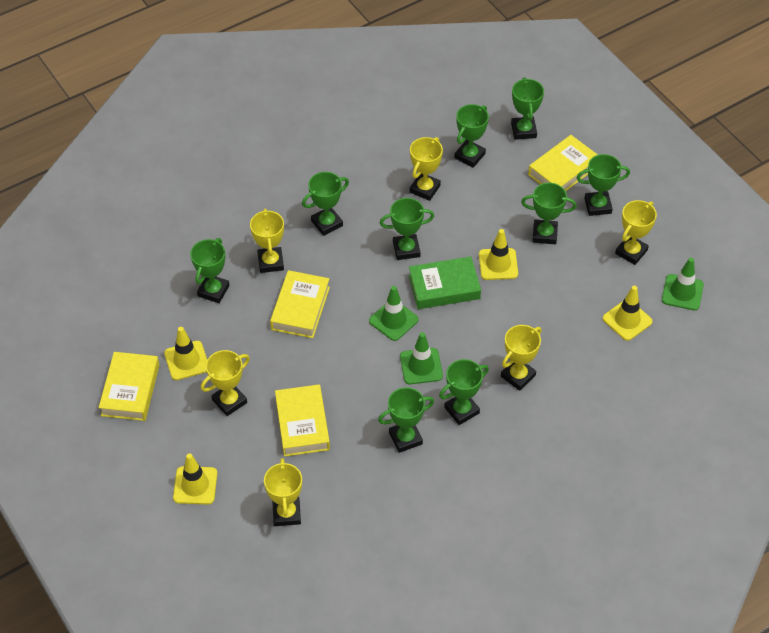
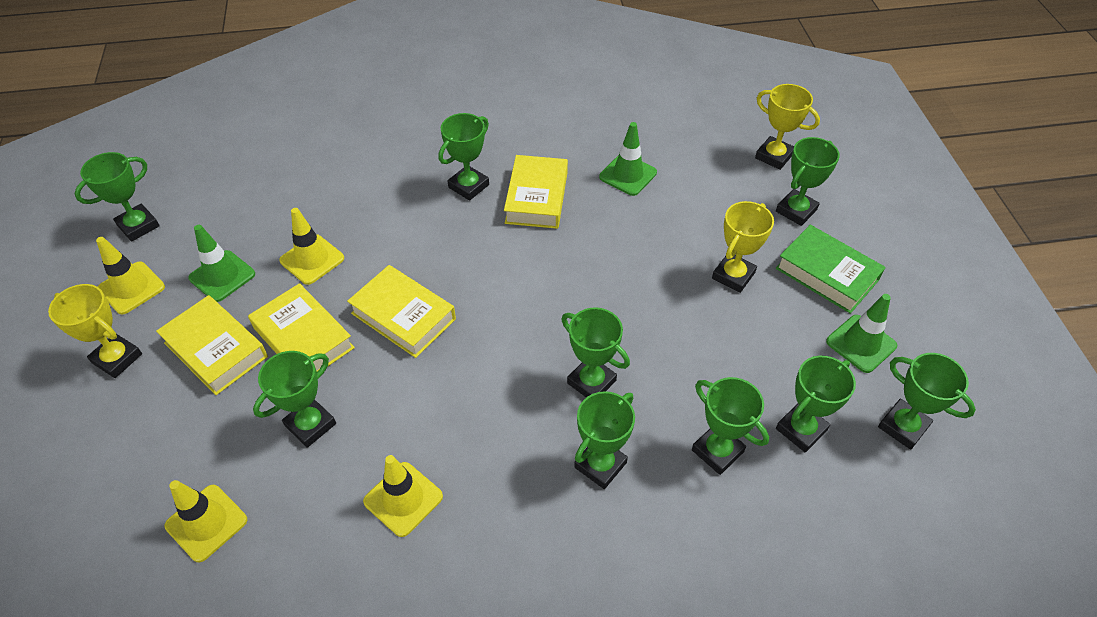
yellow trophy: 6 -> 3

